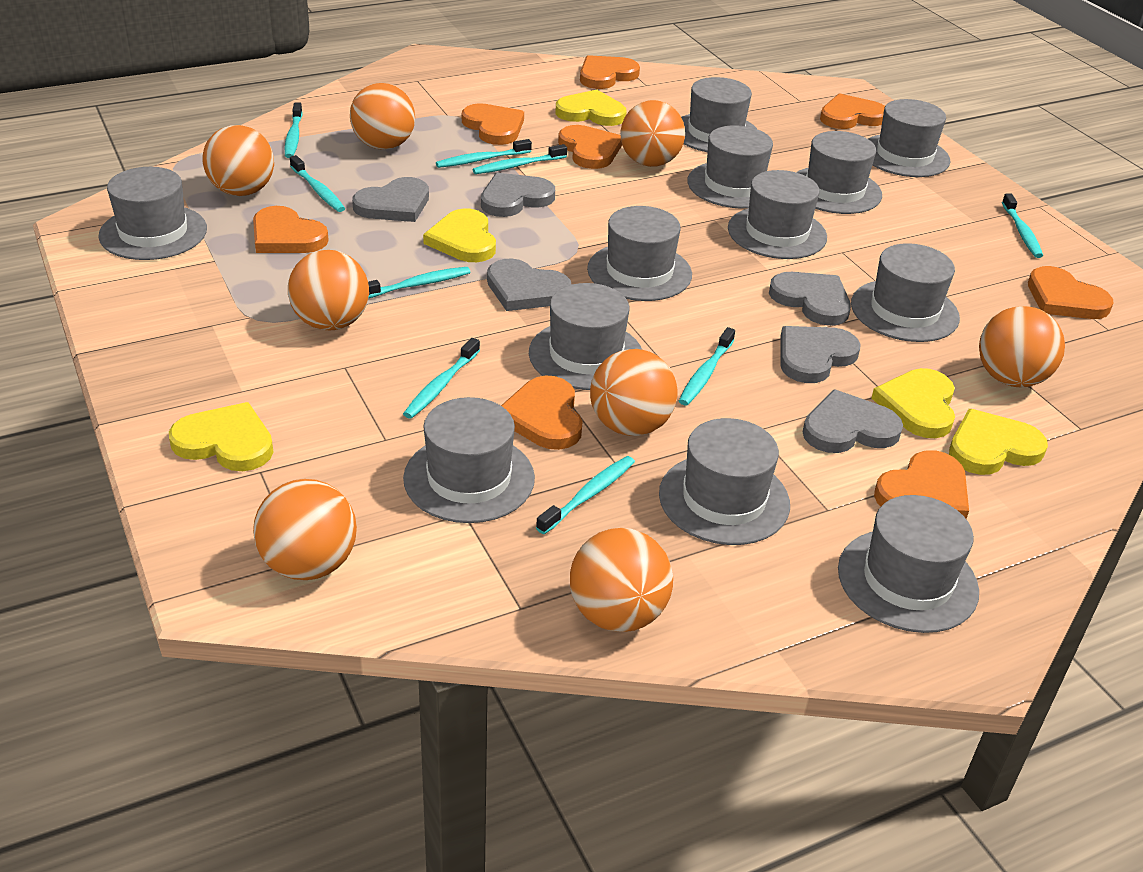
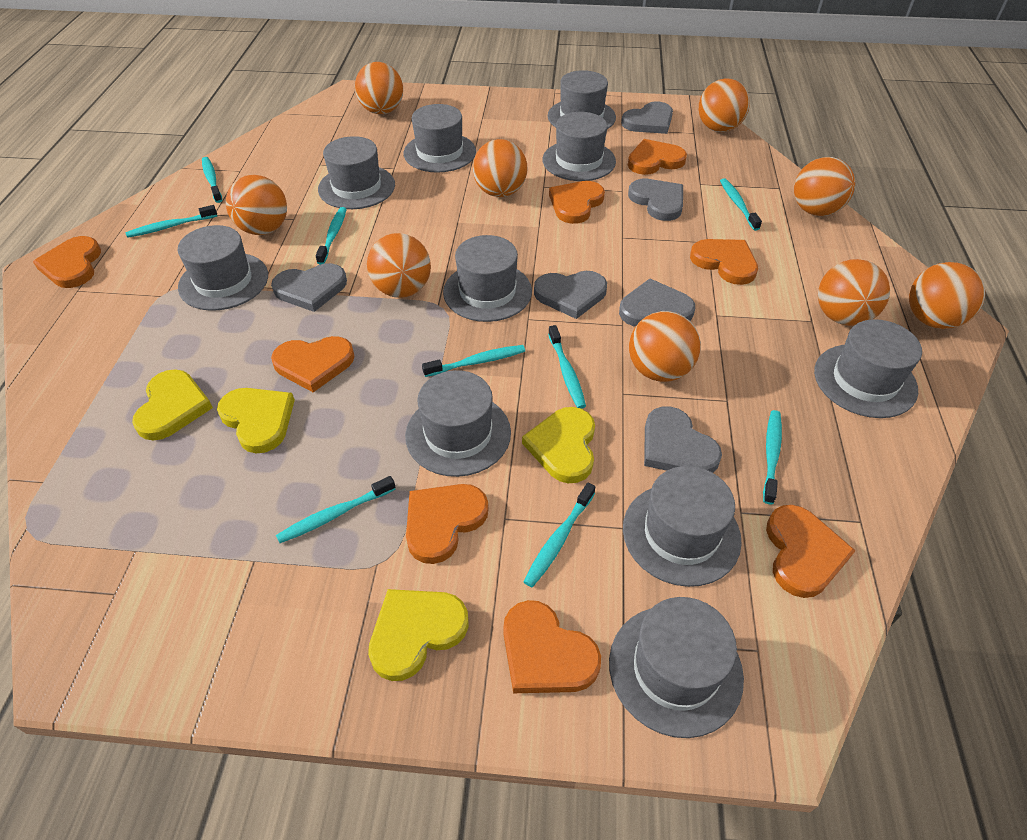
grey hat: 12 -> 10
orange ball: 8 -> 9
yellow heart: 5 -> 4

